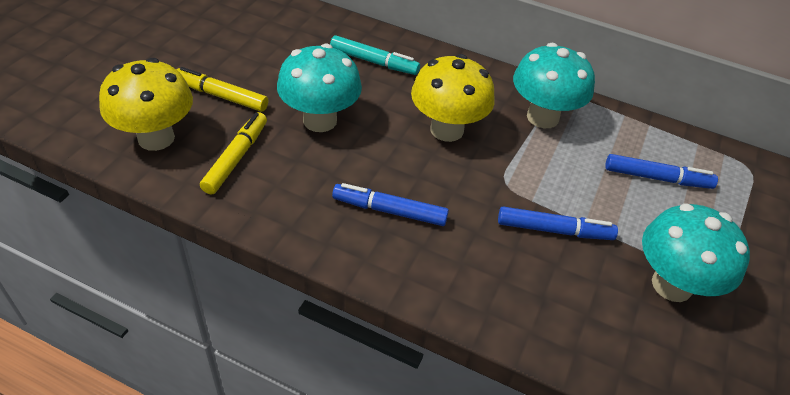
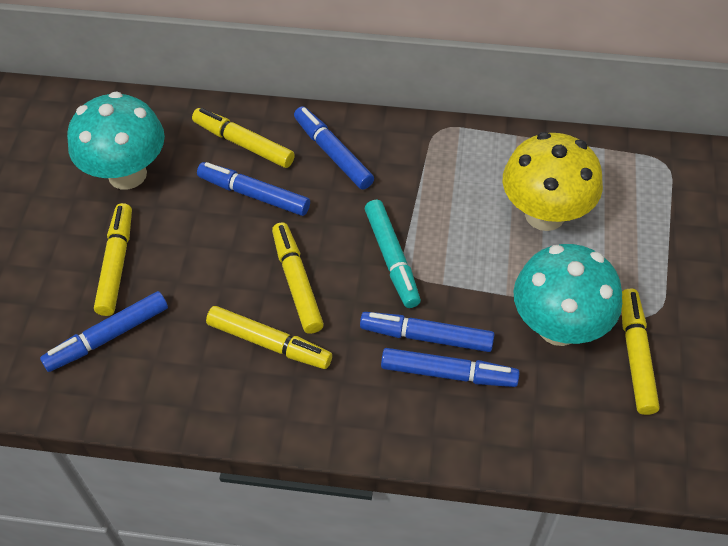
blue marker: 3 -> 5
turquoise mushroom: 3 -> 2
yellow marker: 2 -> 5
yellow mushroom: 2 -> 1

